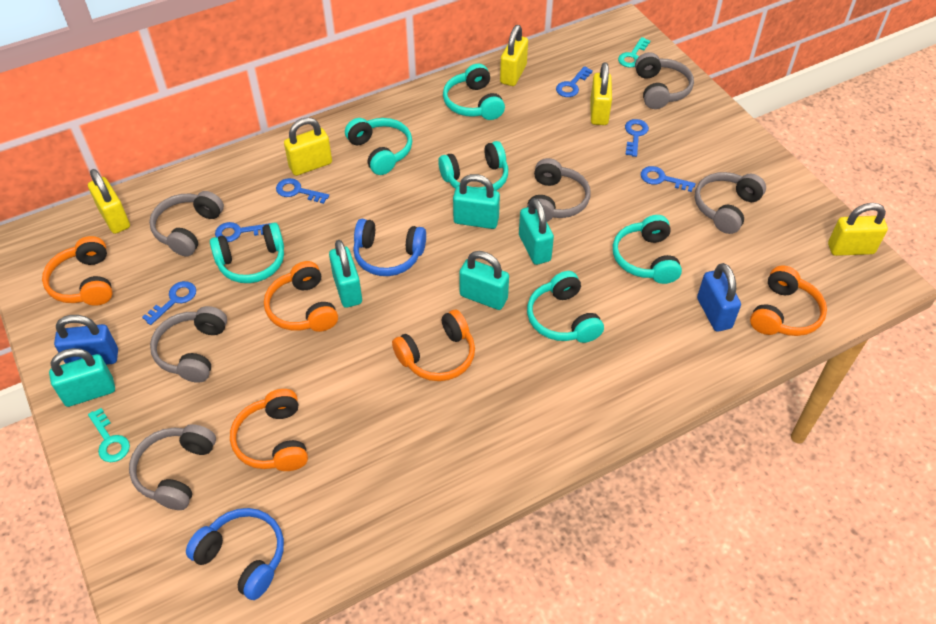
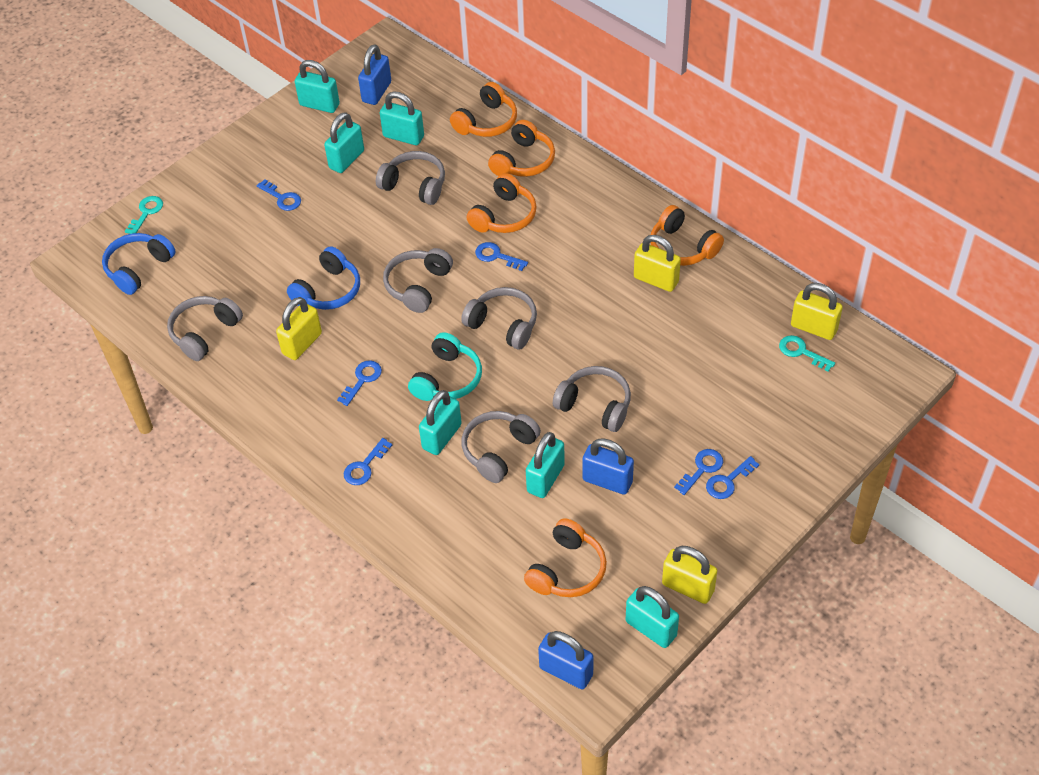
blue padlock: 2 -> 3
turquoise headphones: 6 -> 1
turquoise padlock: 5 -> 6
yellow padlock: 5 -> 4

